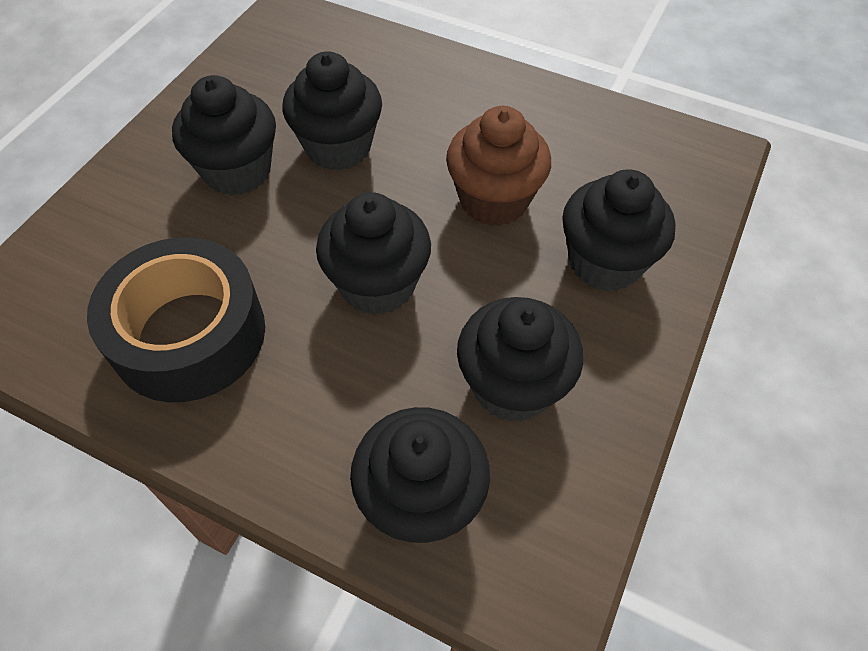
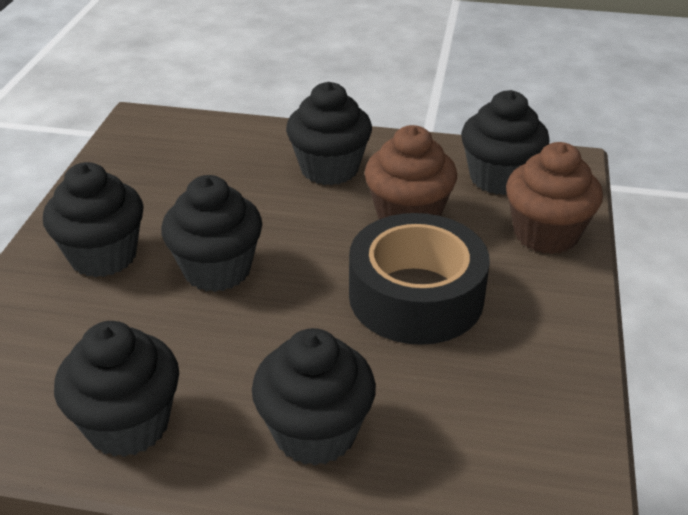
brown cupcake: 1 -> 2

